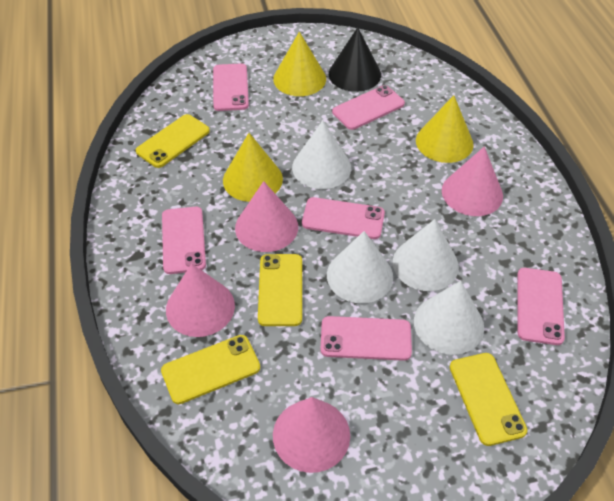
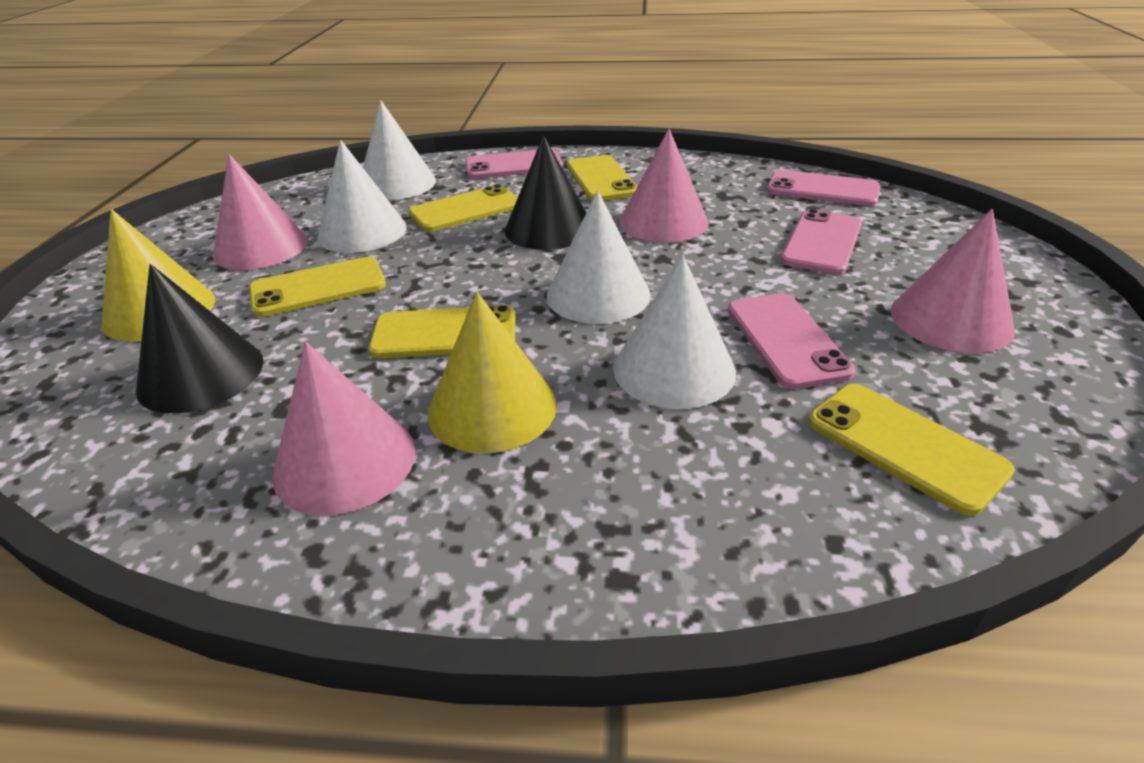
black cone: 1 -> 2
pink phone: 6 -> 4
yellow cone: 3 -> 2
yellow phone: 4 -> 5

